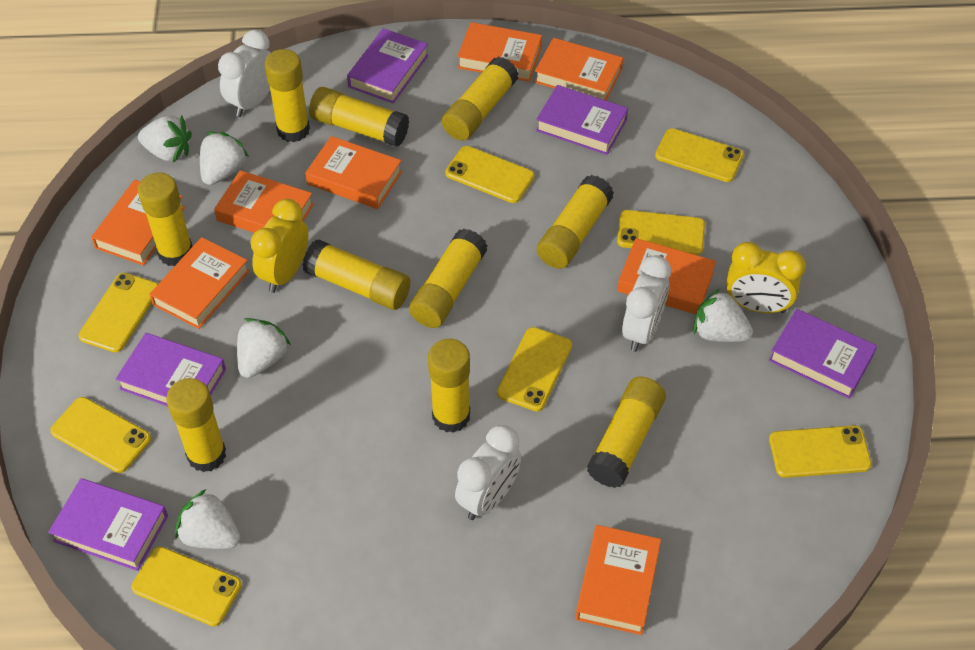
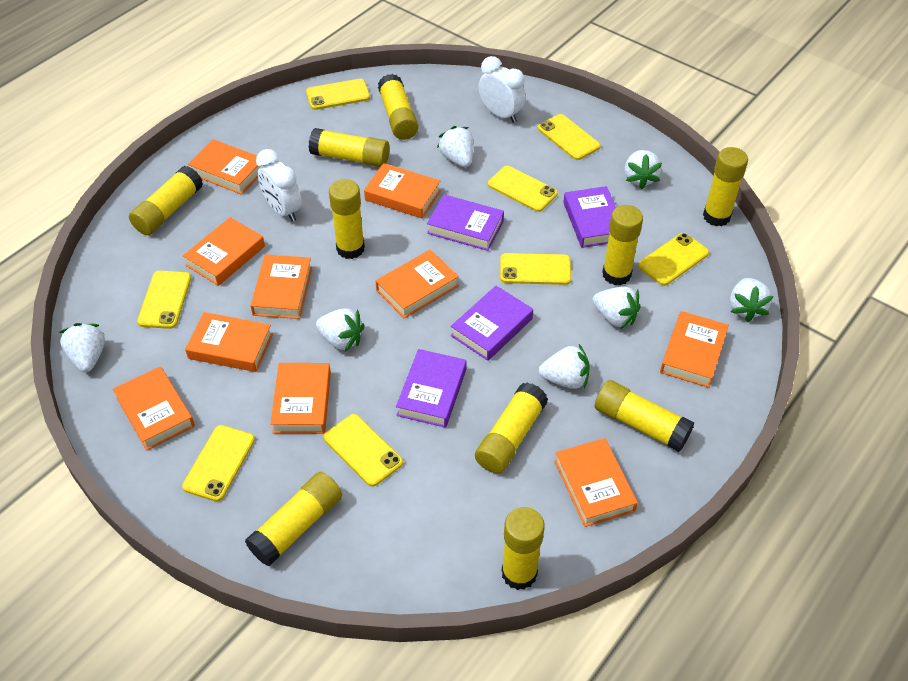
orange book: 8 -> 10
purple book: 5 -> 4
white clock: 3 -> 2
white strawberry: 5 -> 7
yellow clock: 2 -> 0

